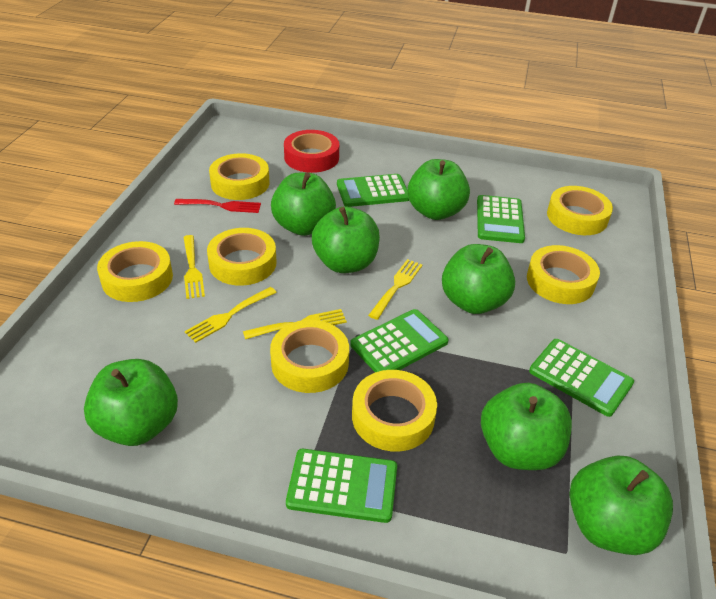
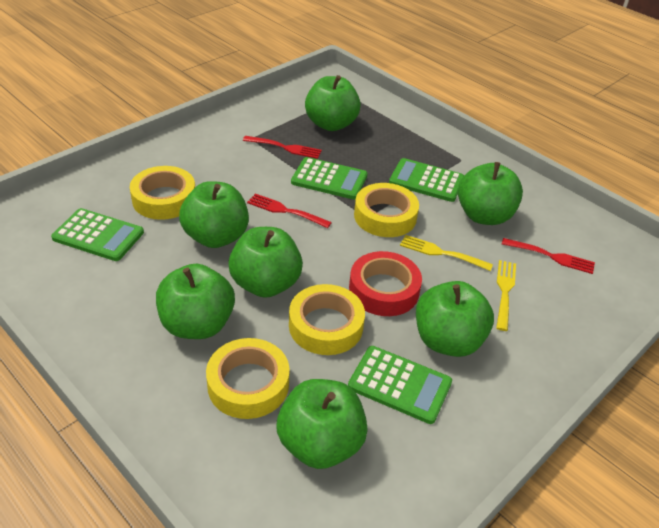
green calculator: 5 -> 4
red fork: 1 -> 3
yellow fork: 4 -> 2
yellow tape: 7 -> 4

